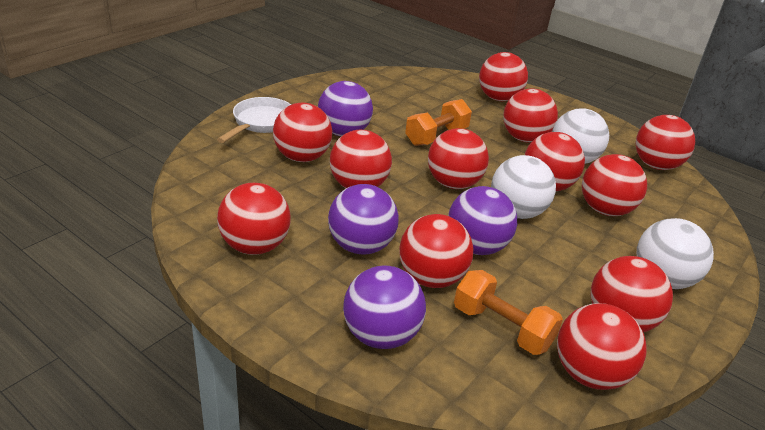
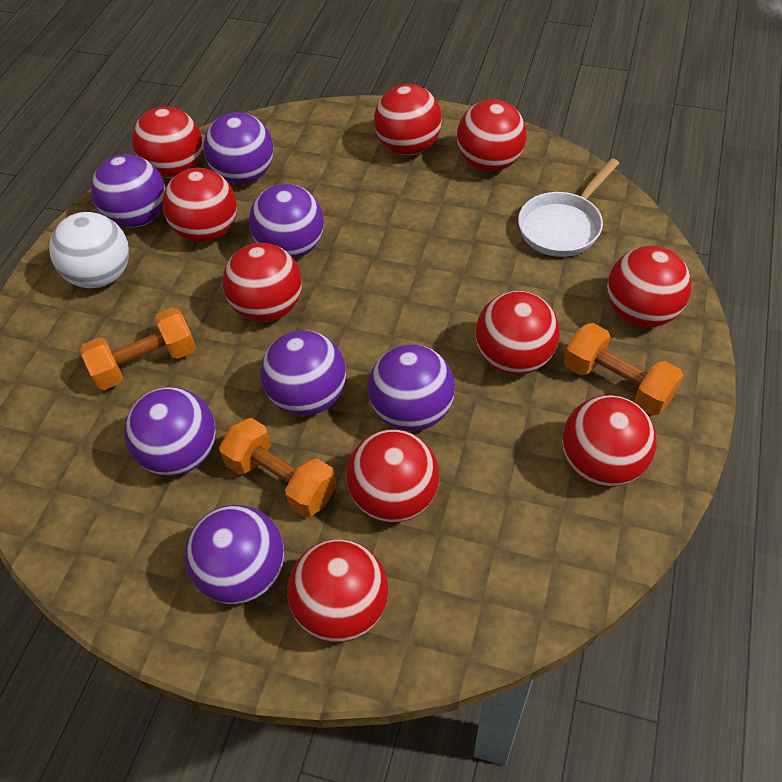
orange dumbbell: 2 -> 3
purple ball: 4 -> 7
red ball: 12 -> 10
white ball: 3 -> 1

